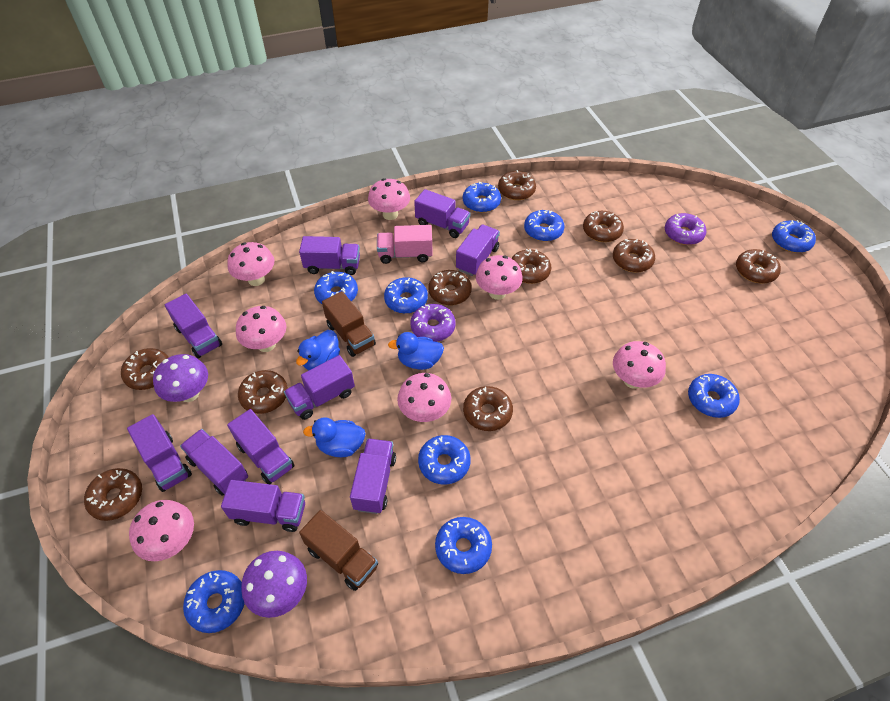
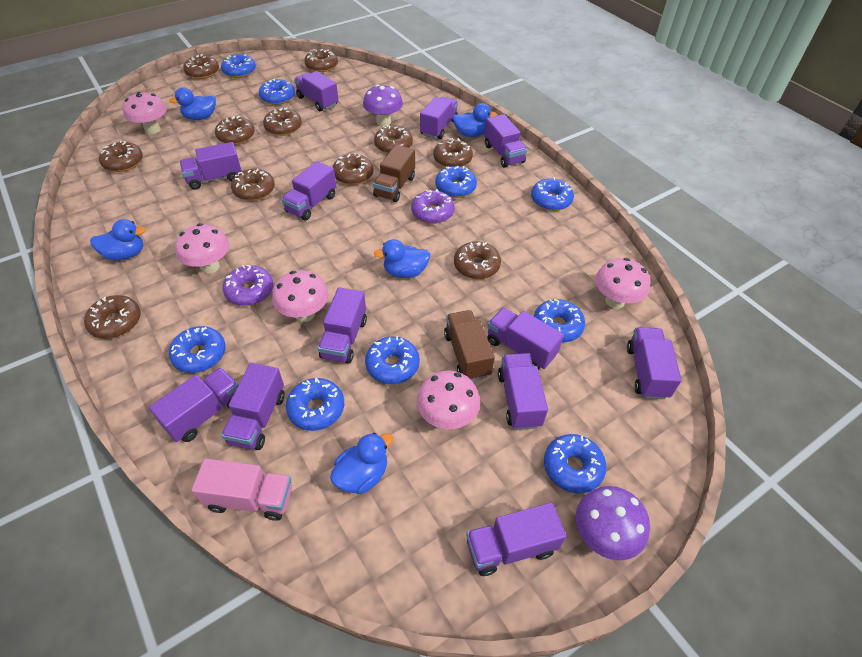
blue duck: 3 -> 5
brown donut: 10 -> 11
pink mushroom: 7 -> 5
purple truck: 10 -> 12

